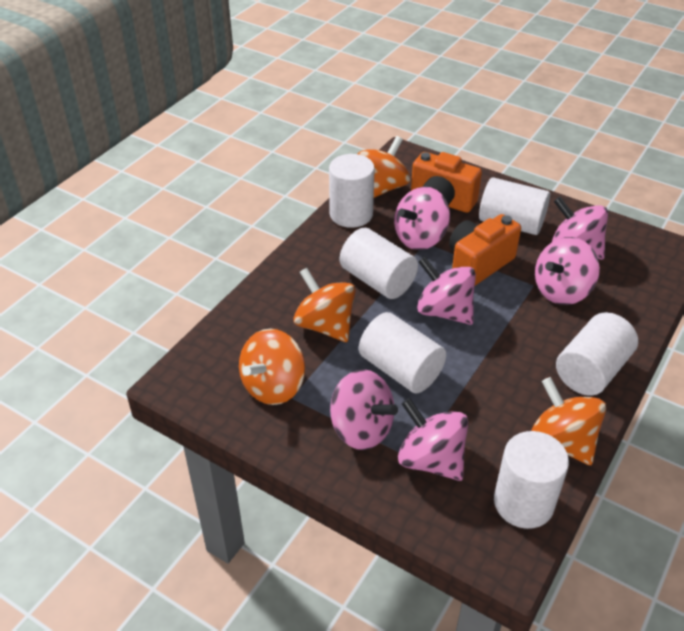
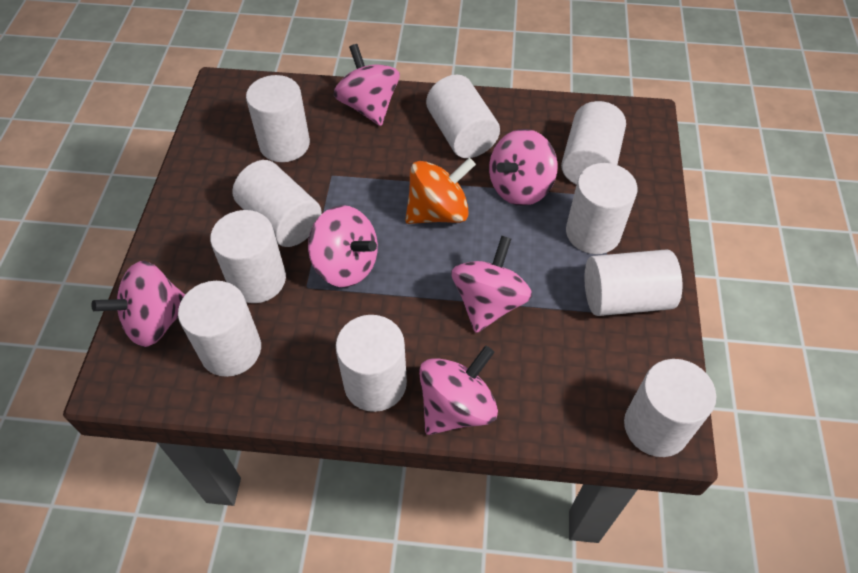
orange camera: 2 -> 0
orange spinning top: 4 -> 1
white cylinder: 6 -> 10

